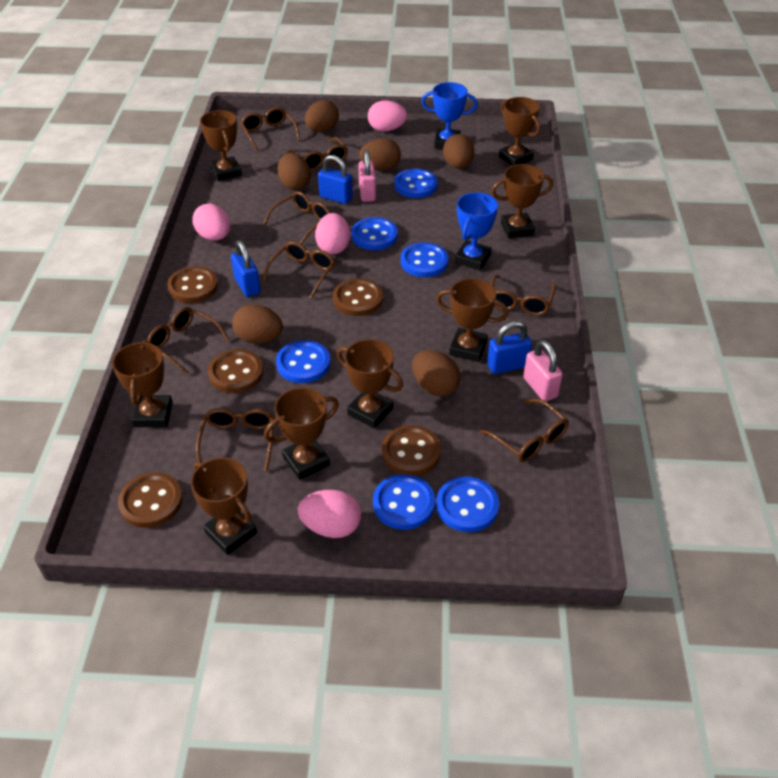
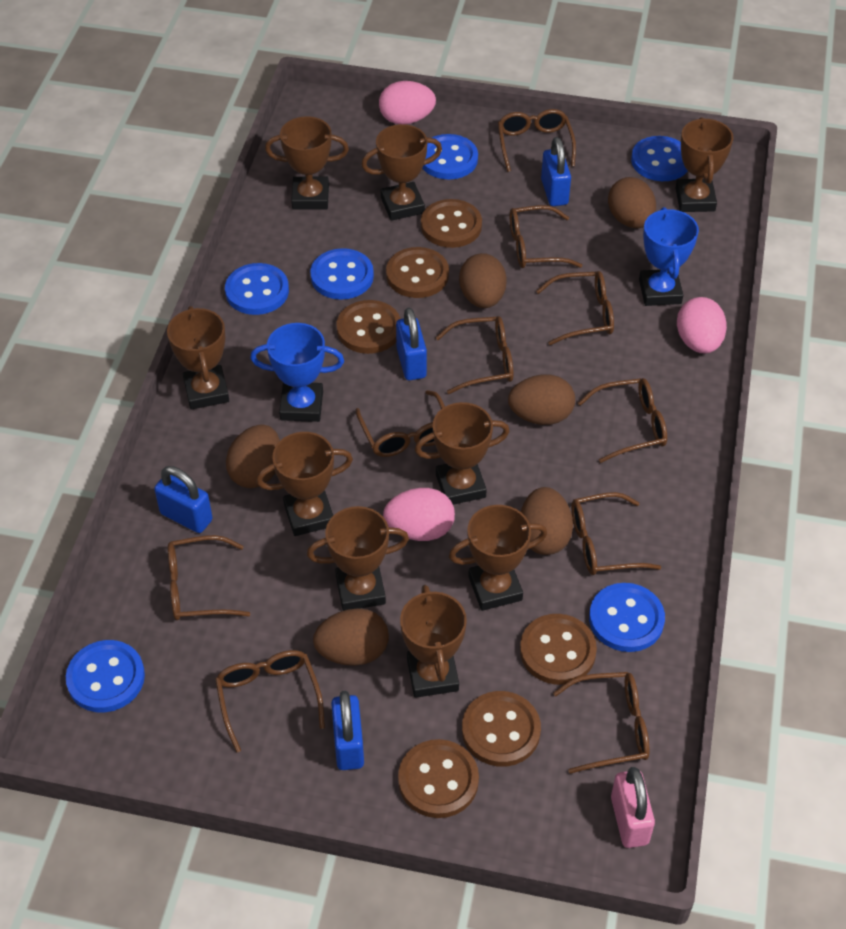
blue padlock: 3 -> 4
brown button: 5 -> 6
brown glasses: 8 -> 10
brown trophy: 8 -> 9
pink egg: 4 -> 3
pink padlock: 2 -> 1

